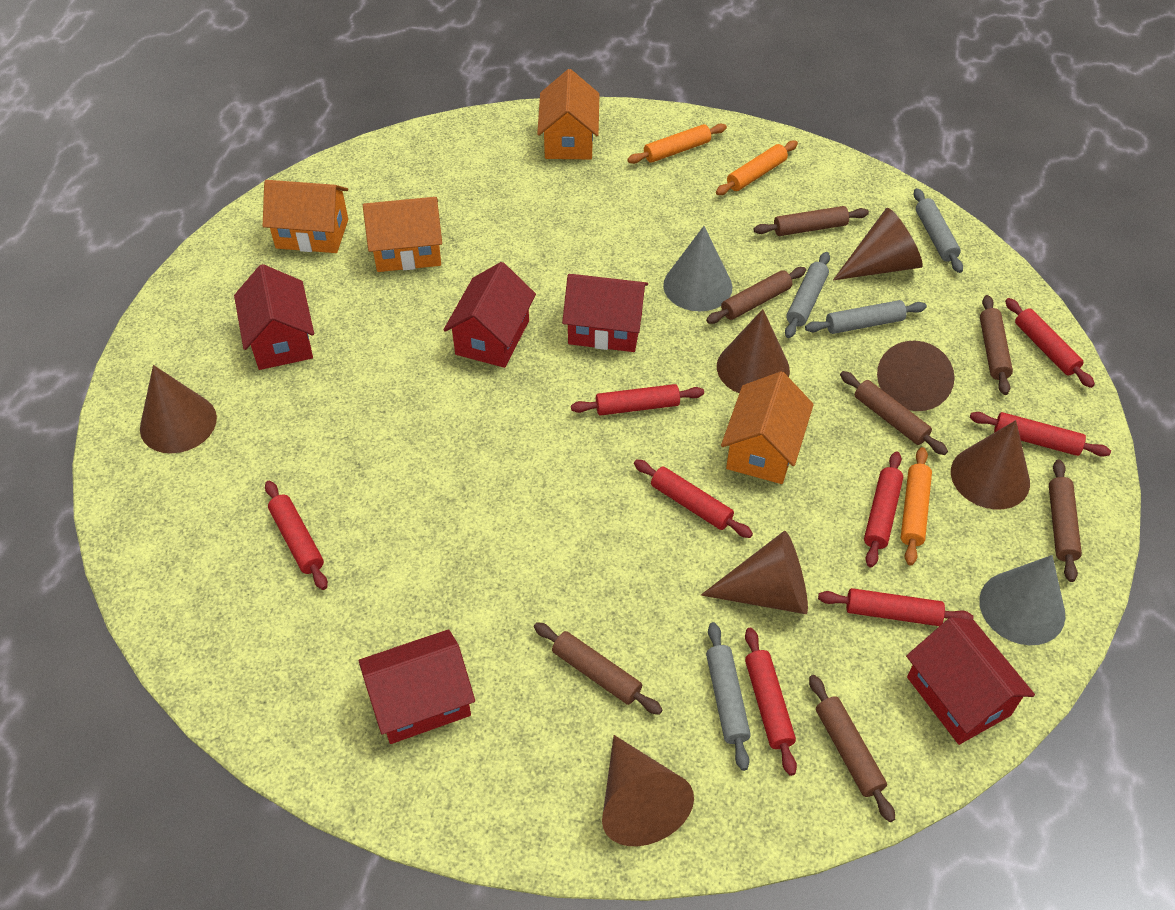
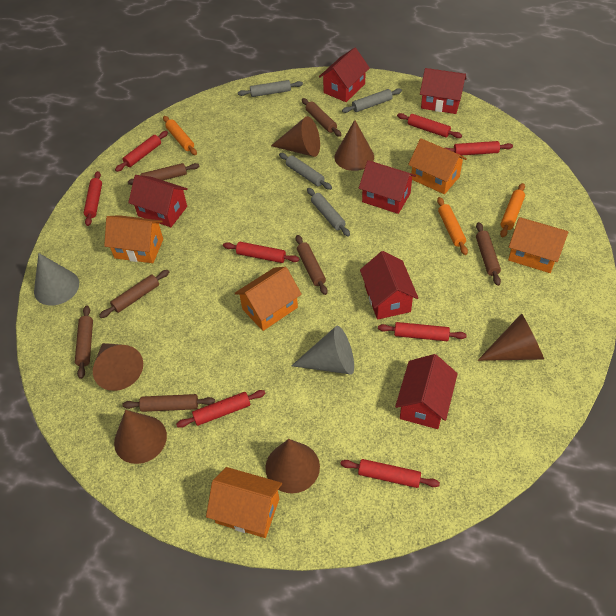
brown cone: 7 -> 6
orange house: 4 -> 5
red house: 5 -> 6

